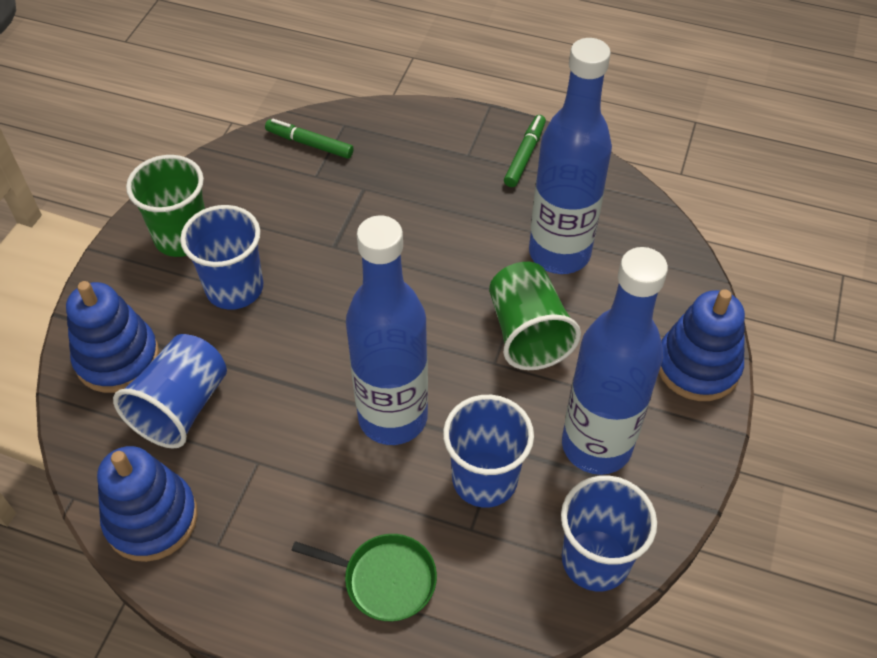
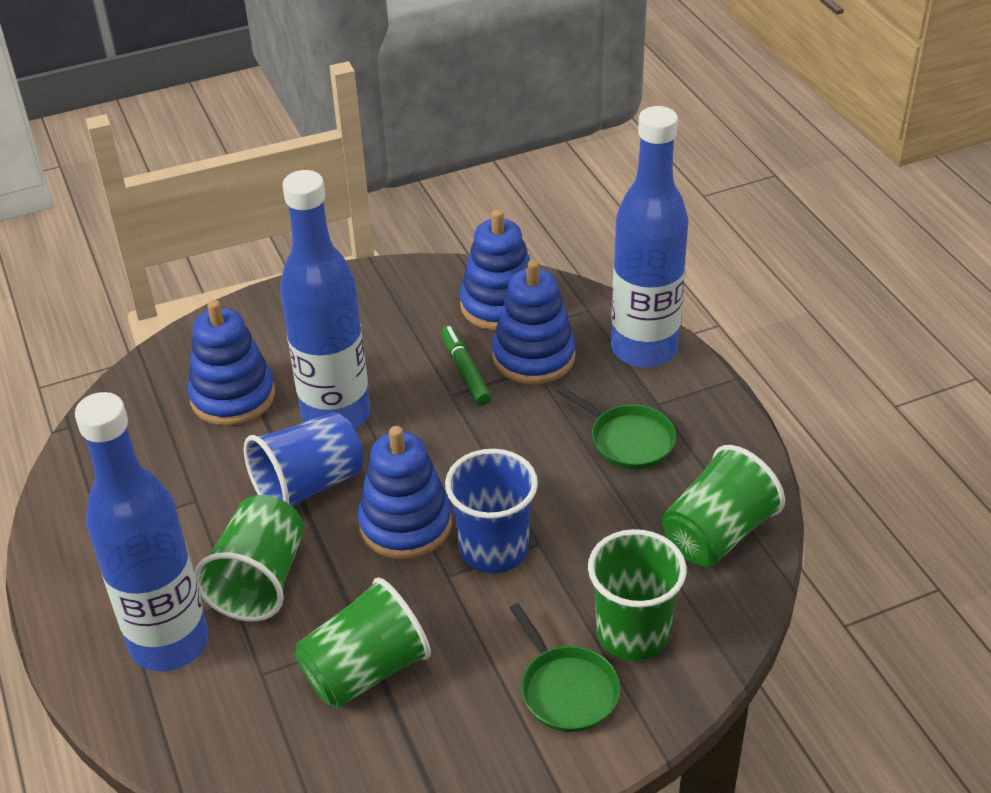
blue cup: 4 -> 2
blue stacking toy: 3 -> 4
green cup: 2 -> 4
green marker: 2 -> 1
green pan: 1 -> 2

